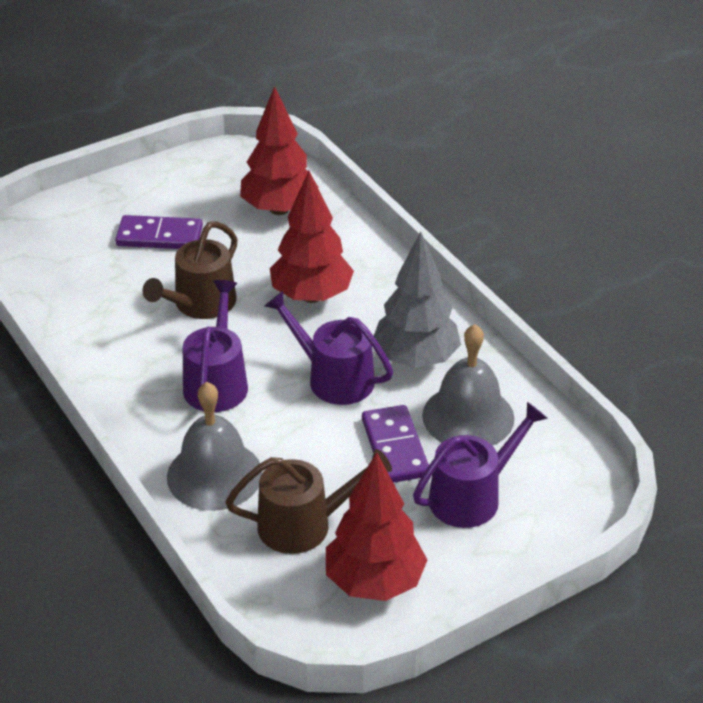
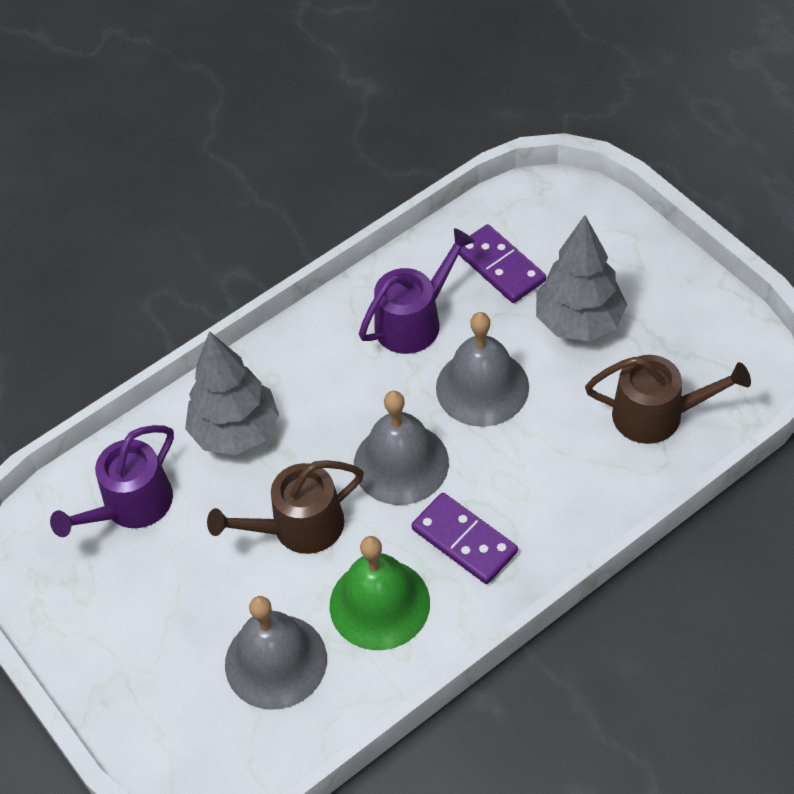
green bell: 0 -> 1
grey bell: 2 -> 3
grey tree: 1 -> 2
purple watering can: 3 -> 2
red tree: 3 -> 0

